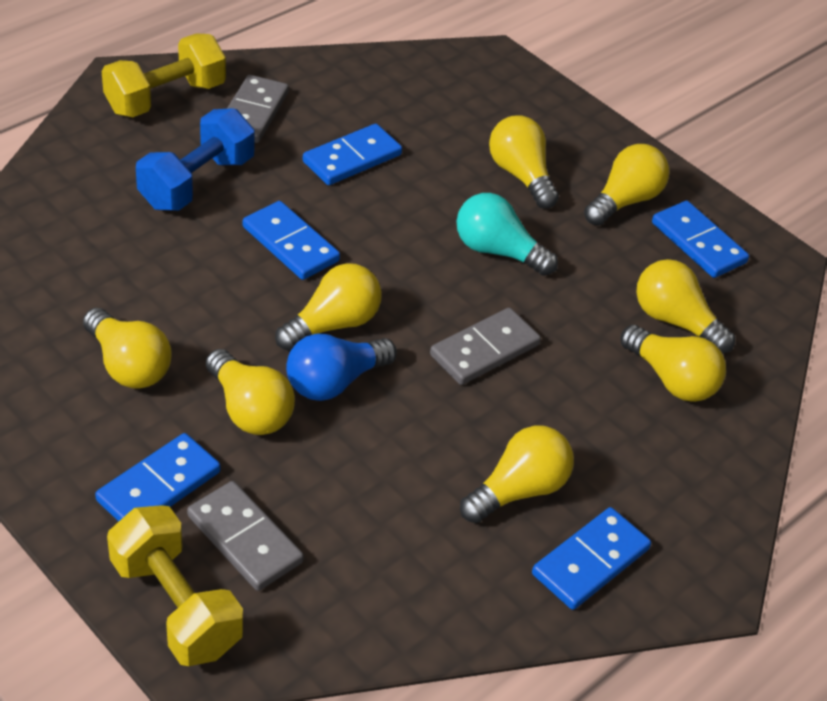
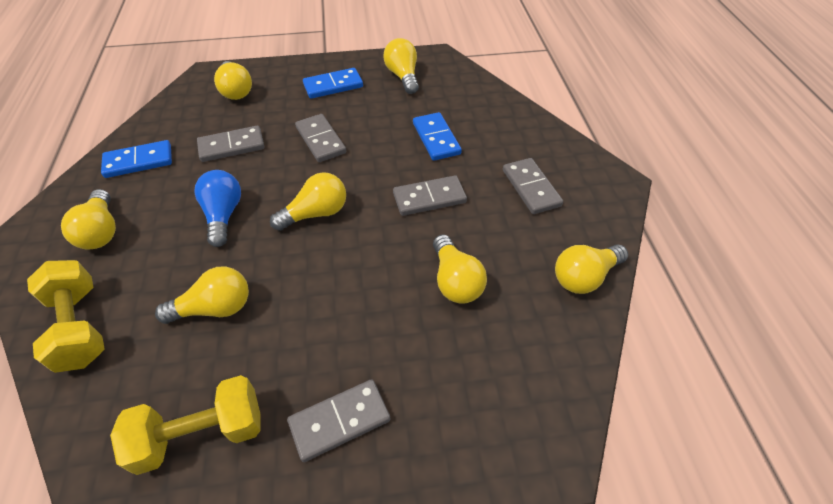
blue domino: 5 -> 3
blue dumbbell: 1 -> 0
grey domino: 3 -> 5
turquoise light bulb: 1 -> 0
yellow light bulb: 8 -> 7

